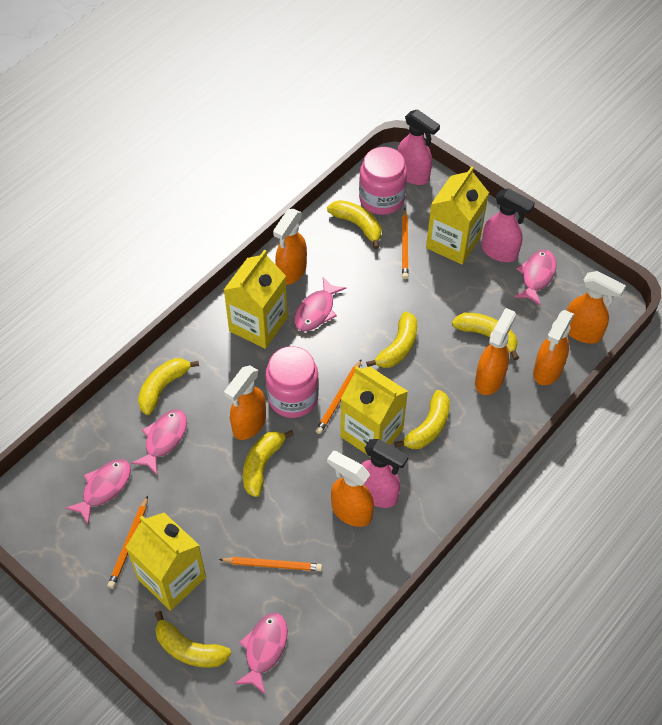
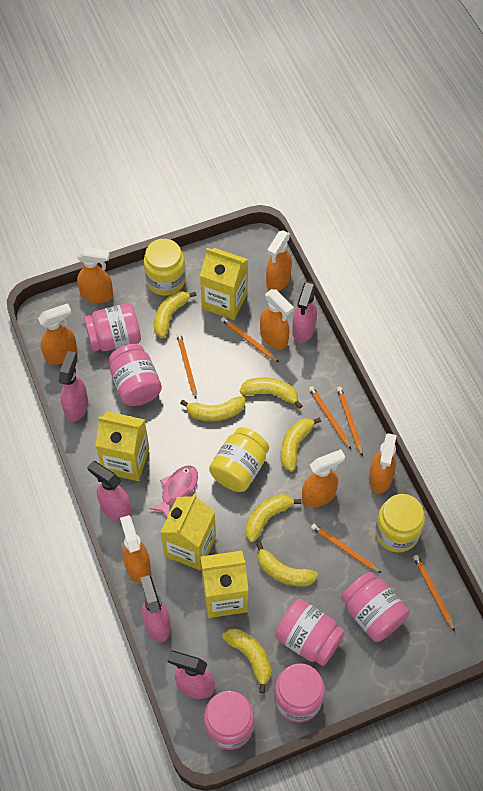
orange pencil: 4 -> 6
orange spray bottle: 6 -> 7
pink fish: 5 -> 1
pink jar: 2 -> 6
pink spray bottle: 3 -> 5
yellow jar: 0 -> 3

